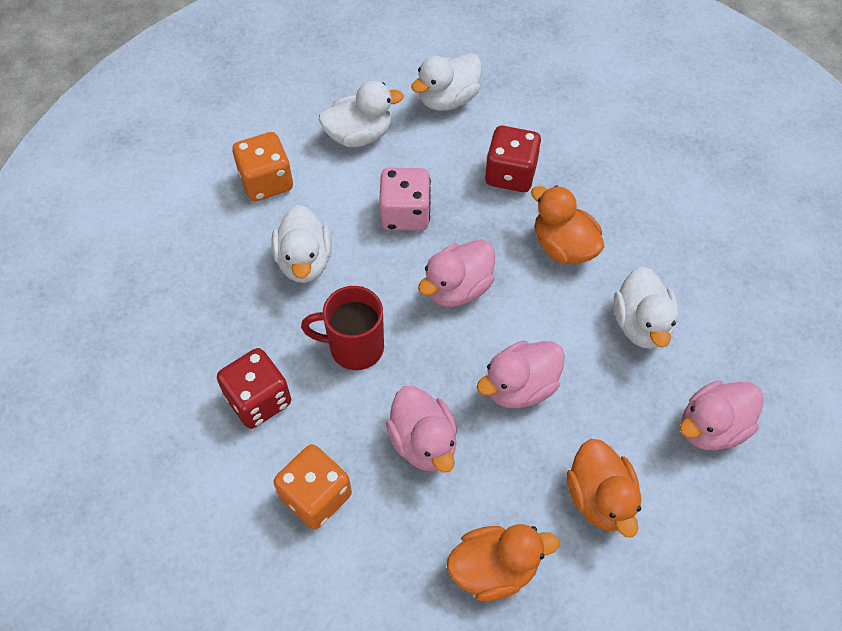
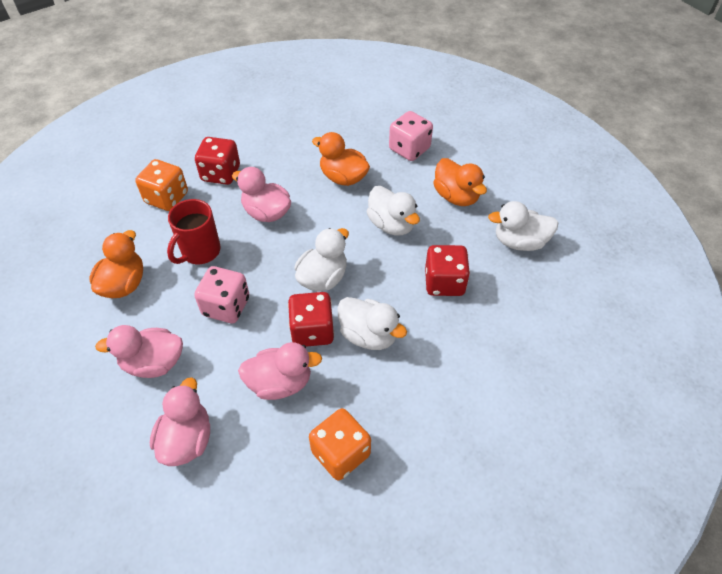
pink dice: 1 -> 2
red dice: 2 -> 3

